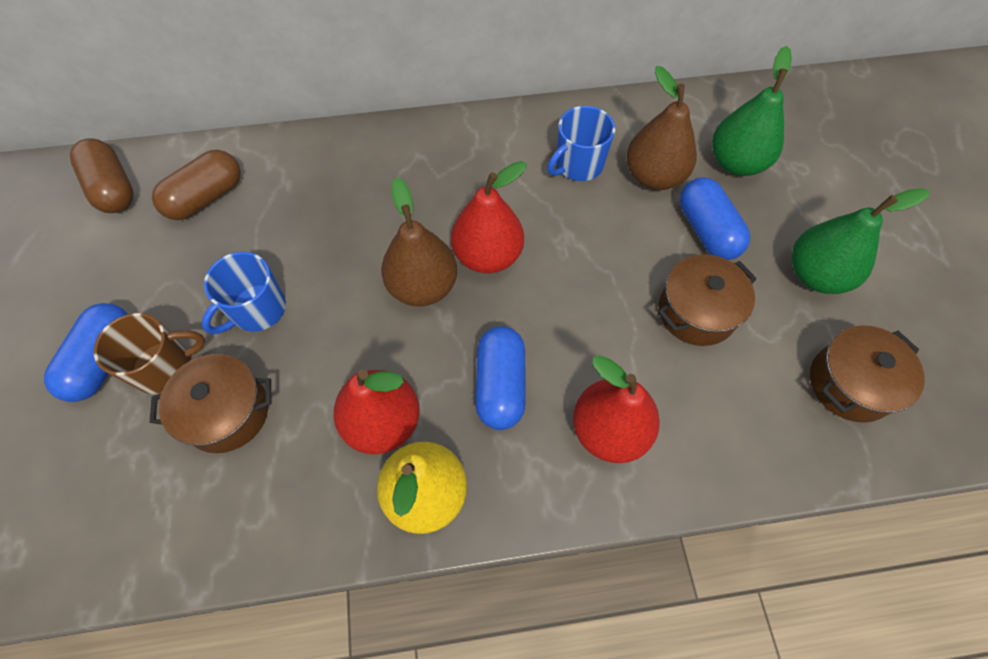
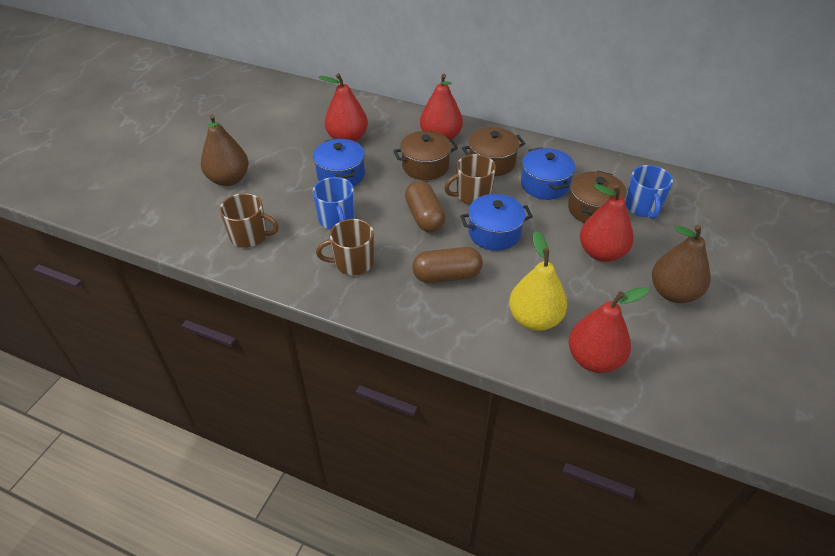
blue capsule: 3 -> 0
blue pot: 0 -> 3
brown mug: 1 -> 3
green pear: 2 -> 0
red pear: 3 -> 4

